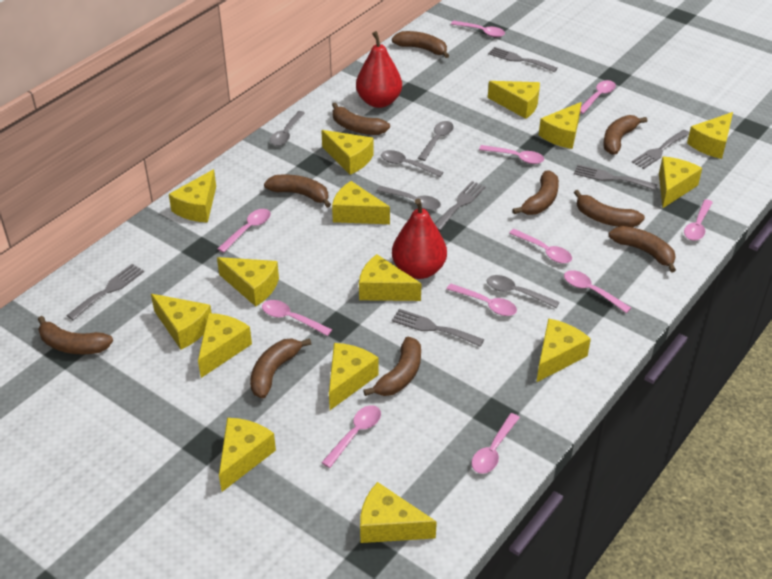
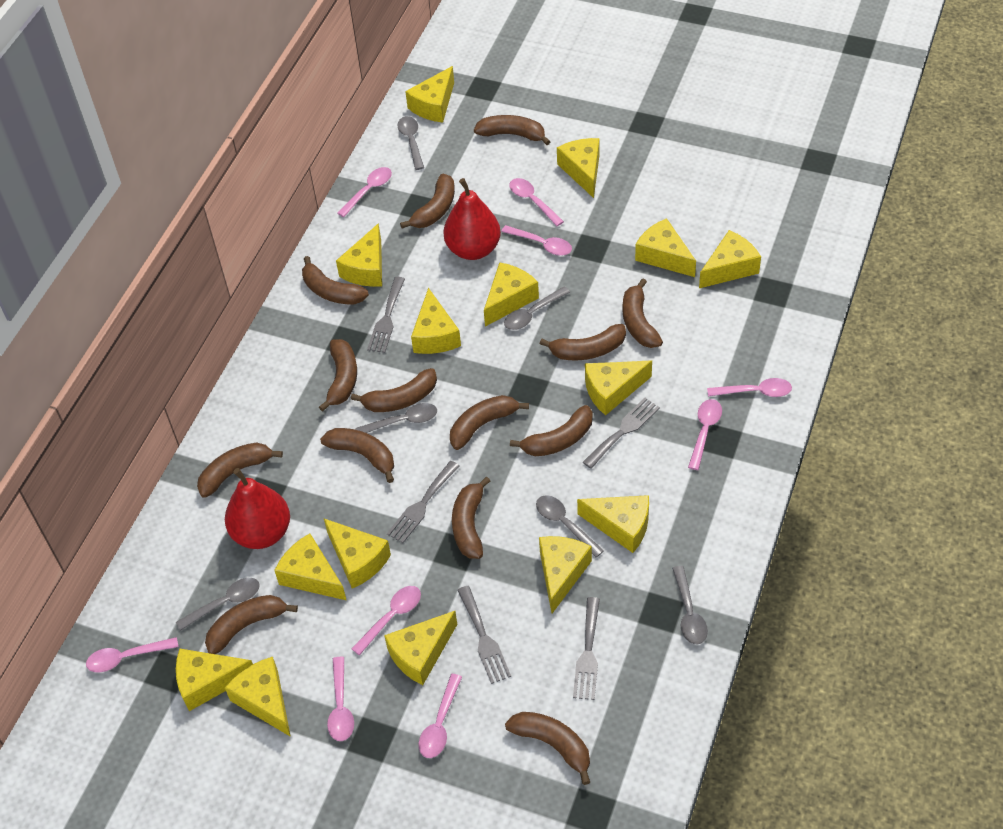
brown banana: 10 -> 14
grey fork: 6 -> 5
grey spoon: 5 -> 6
pink spoon: 11 -> 9

